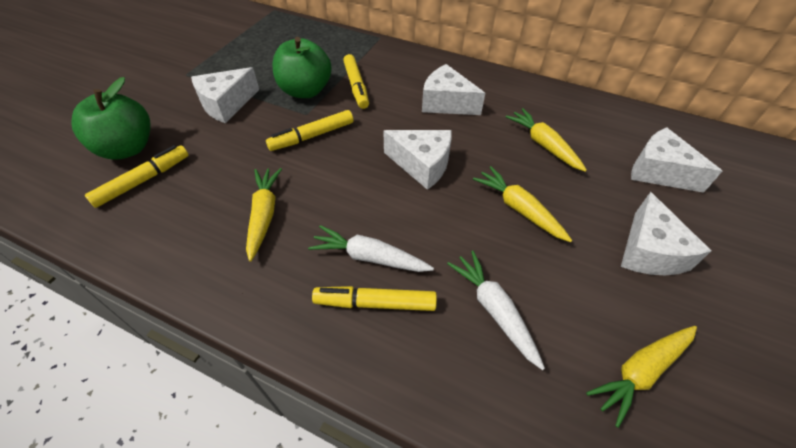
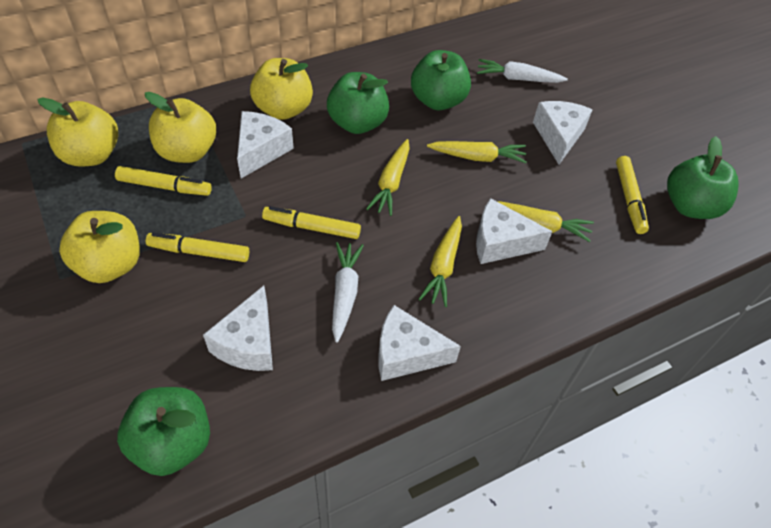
green apple: 2 -> 4
yellow apple: 0 -> 4

